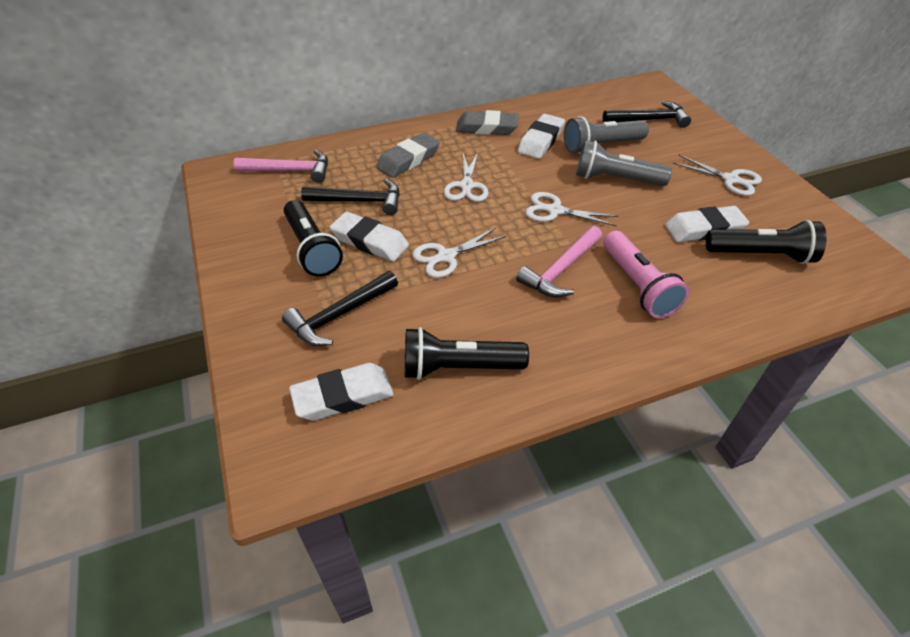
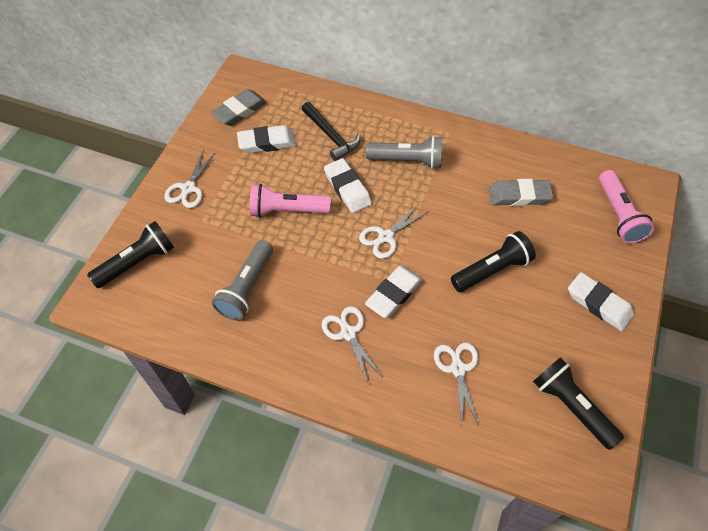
black hammer: 3 -> 1
pink flashlight: 1 -> 2
pink hammer: 2 -> 0

